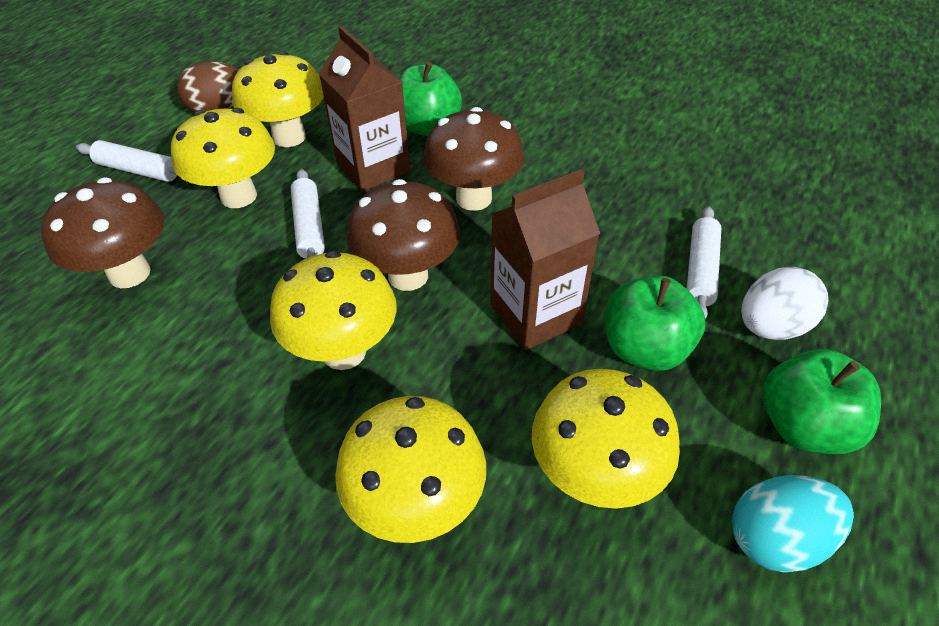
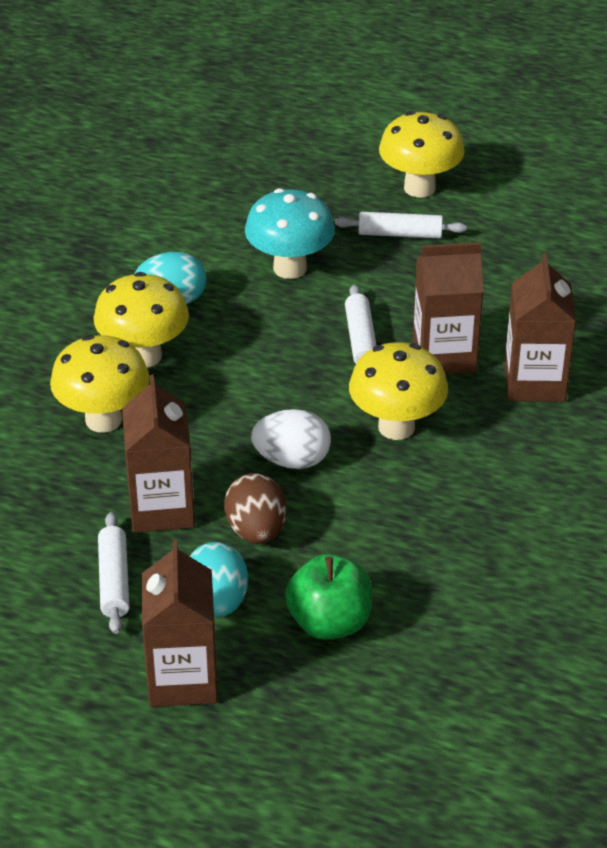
brown carton: 2 -> 4
brown mushroom: 3 -> 0
green apple: 3 -> 1
turquoise egg: 1 -> 2
turquoise mushroom: 0 -> 1
yellow mushroom: 5 -> 4

